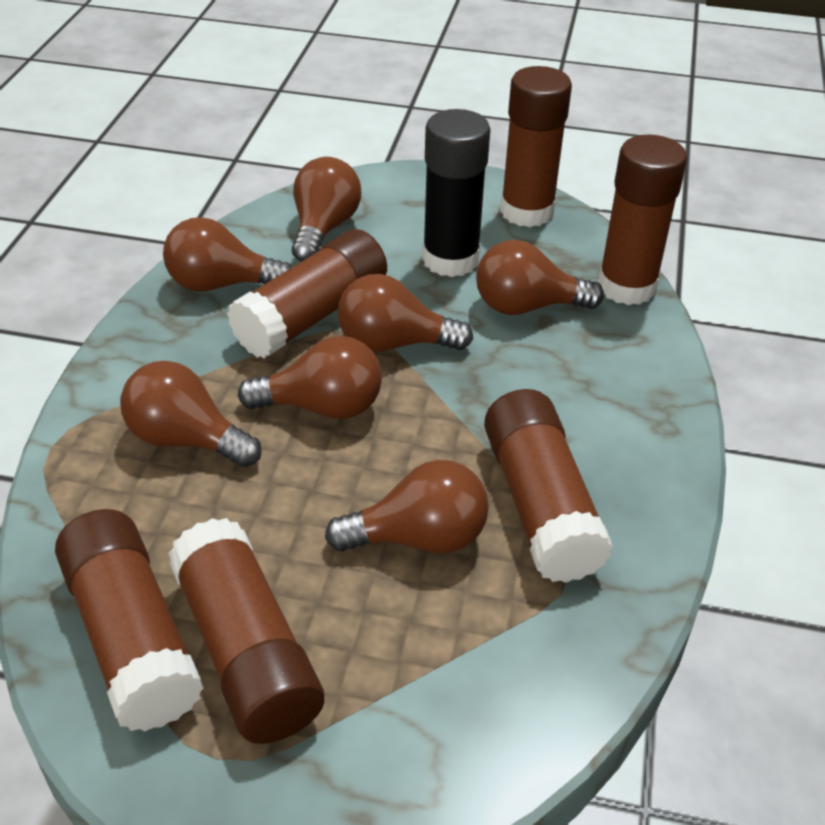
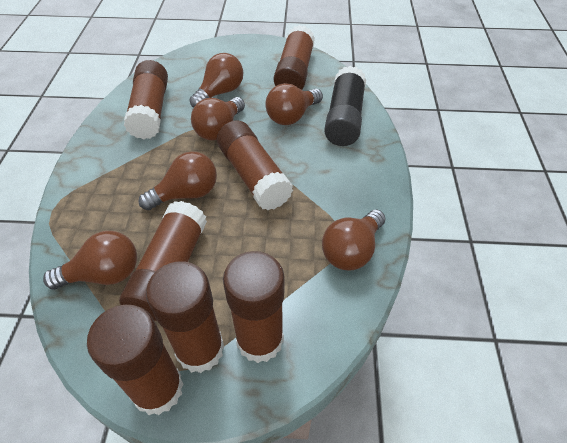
brown glue stick: 6 -> 7
brown light bulb: 7 -> 6

